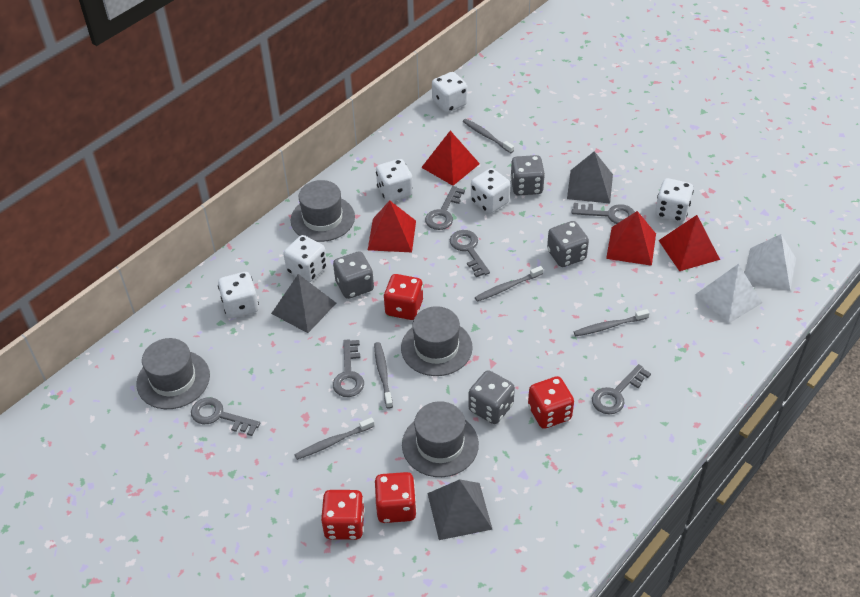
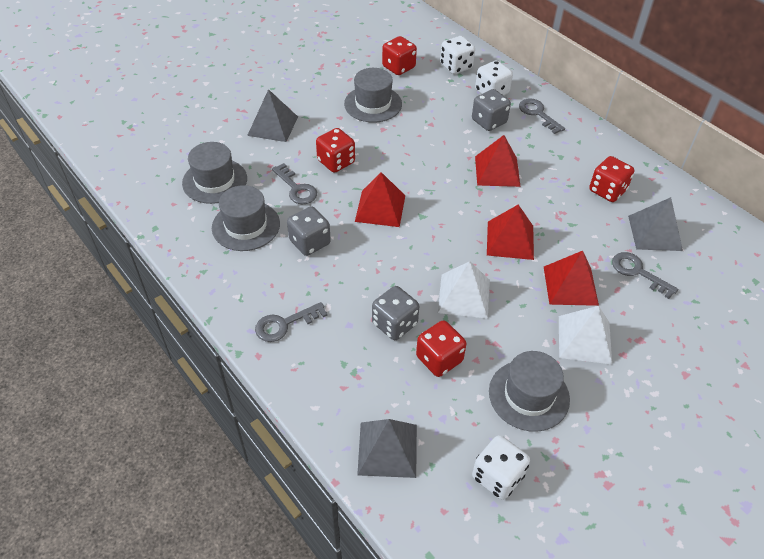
grey dice: 4 -> 3
grey key: 6 -> 4
grey toothbrush: 5 -> 0
white dice: 6 -> 3

